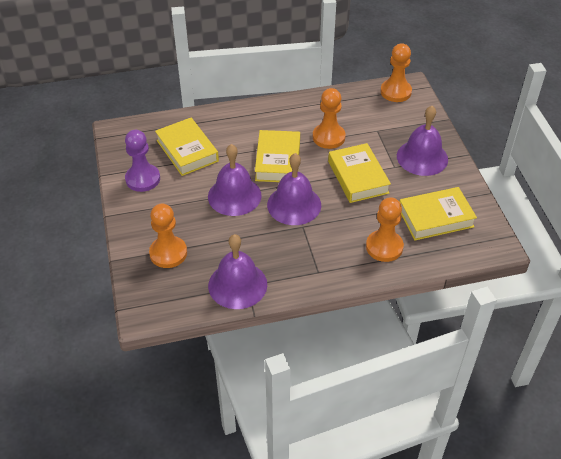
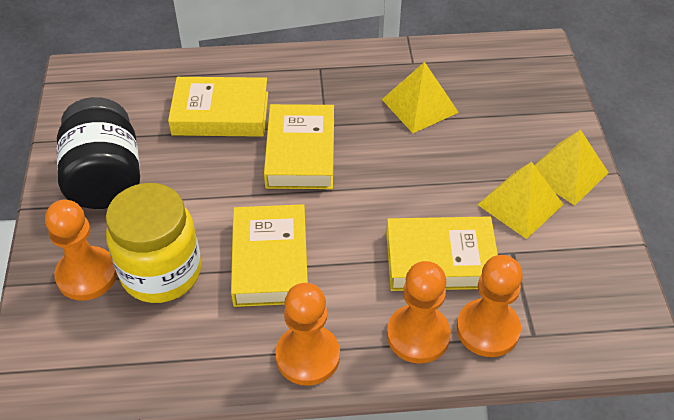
black jar: 0 -> 1
purple bell: 4 -> 0
purple pawn: 1 -> 0
yellow jar: 0 -> 1
yellow pyramid: 0 -> 3

